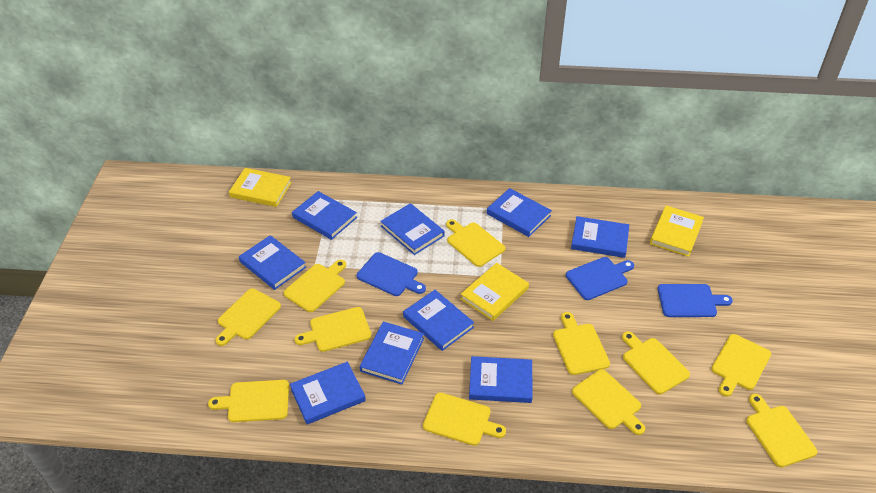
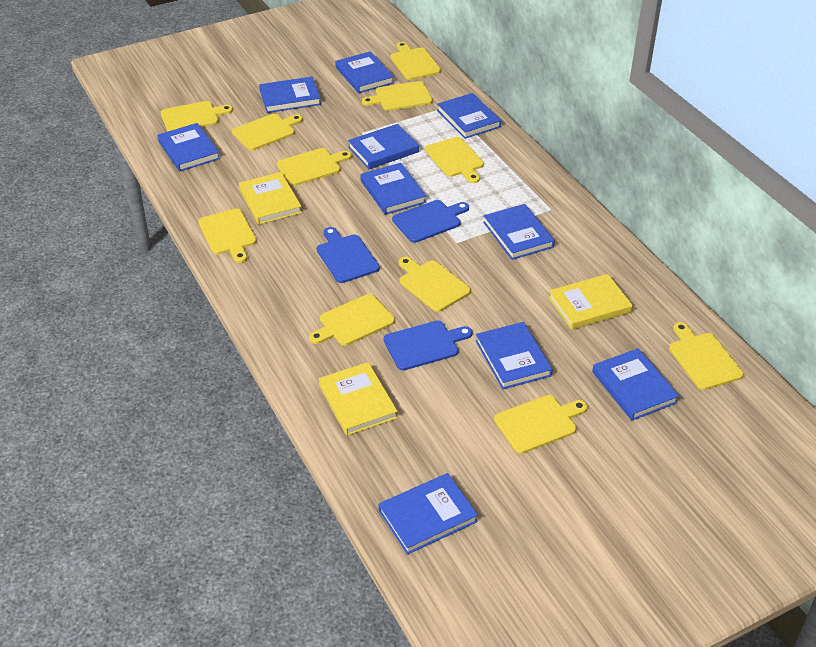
blue book: 9 -> 10

